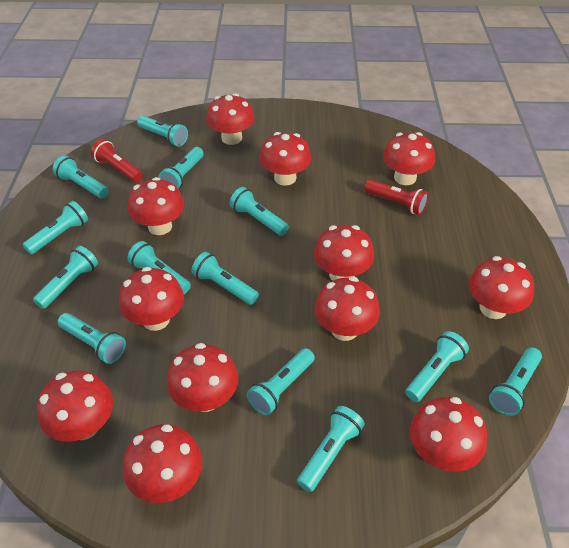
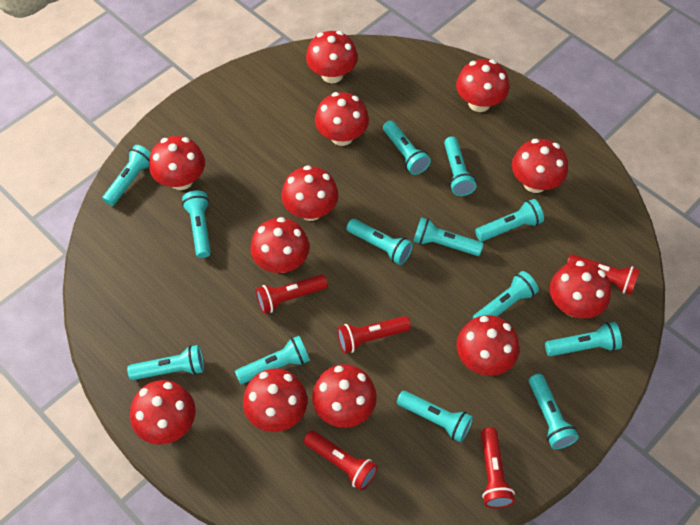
red flashlight: 2 -> 5

